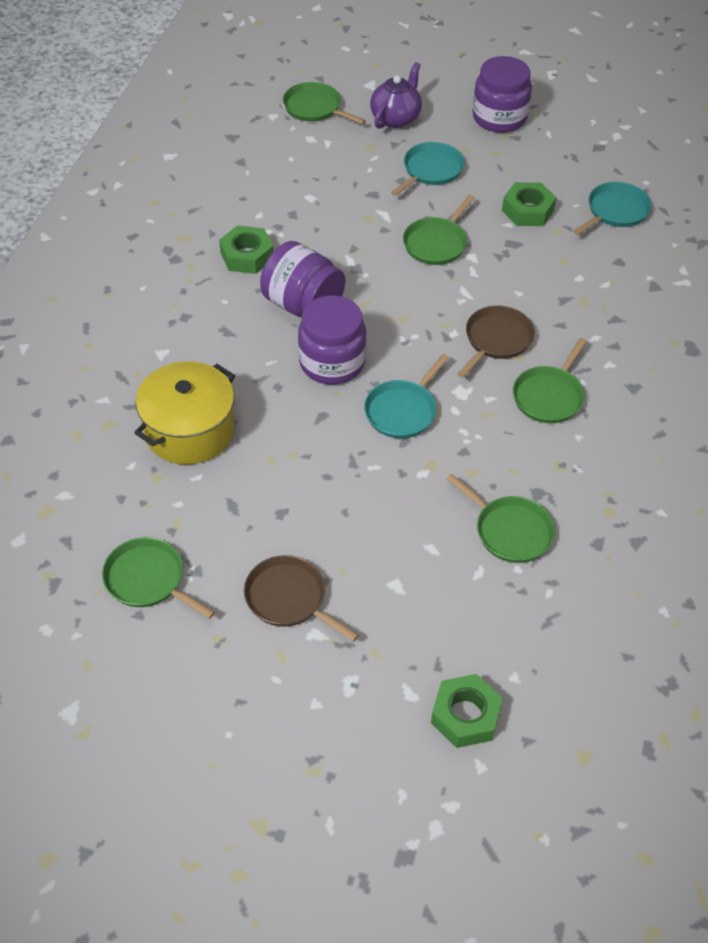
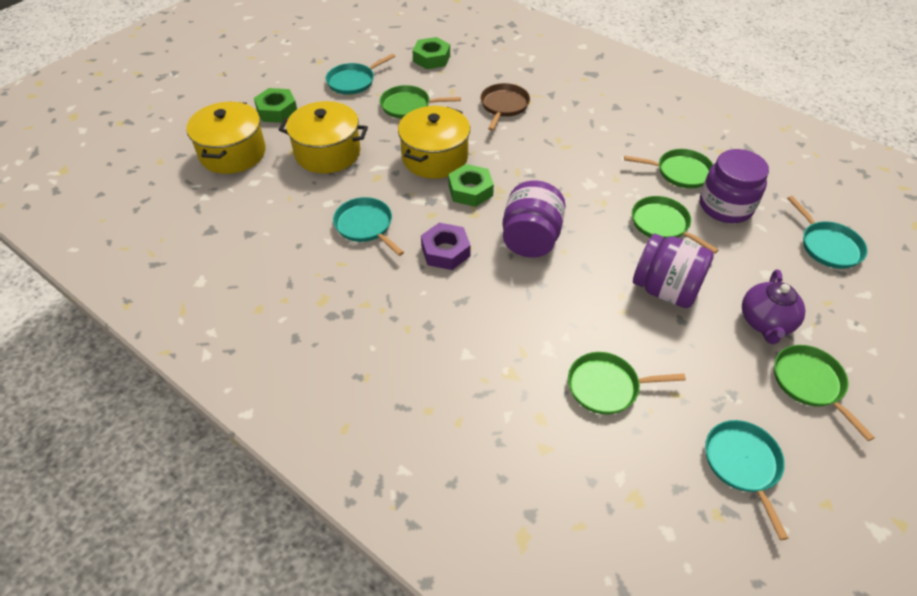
brown pan: 2 -> 1
purple nut: 0 -> 1
turquoise pan: 3 -> 4
yellow pot: 1 -> 3

